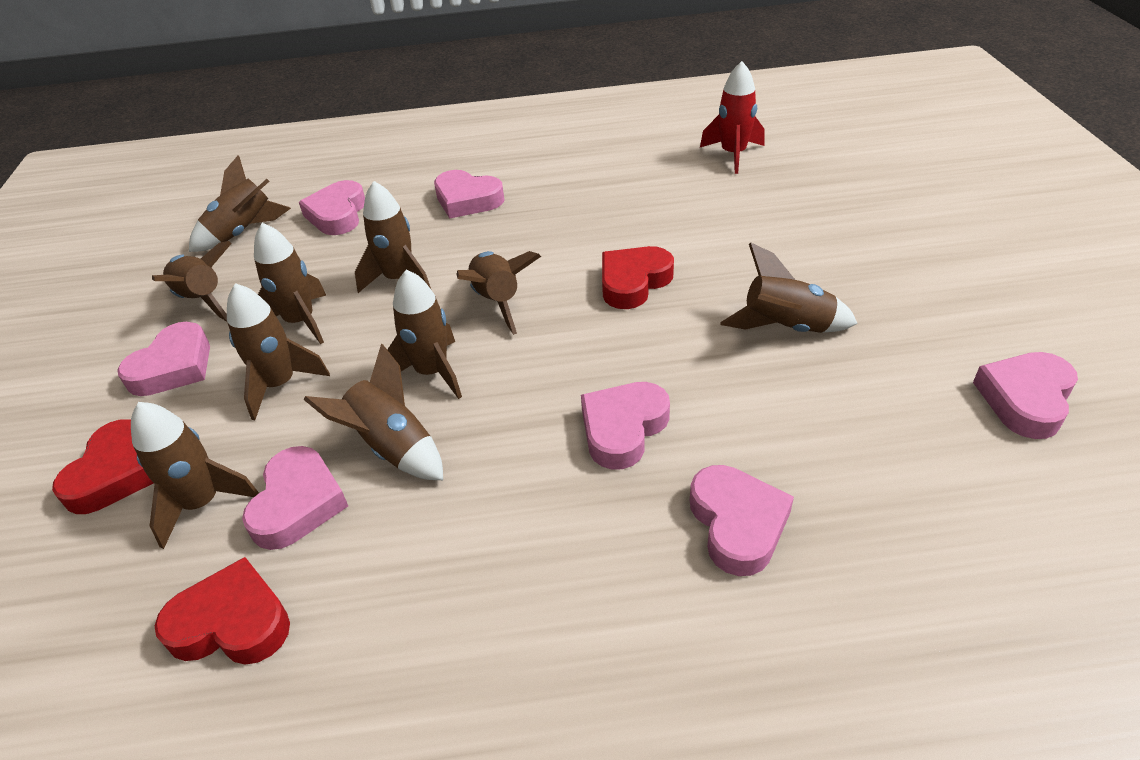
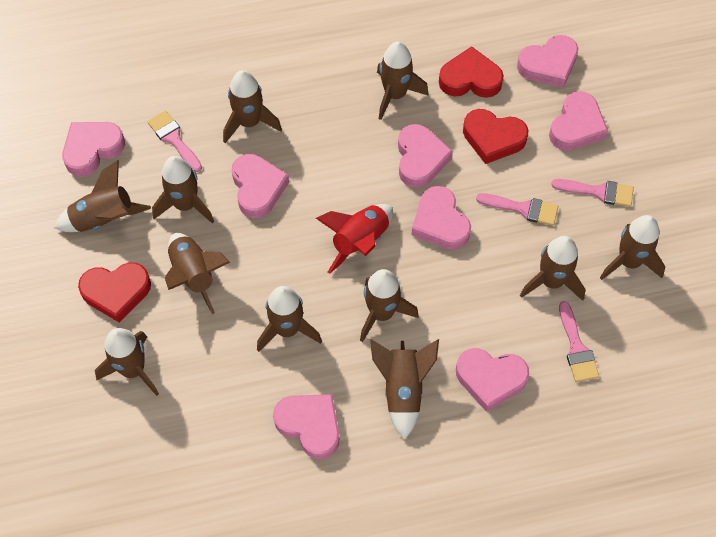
brown rocket: 10 -> 11
pink brush: 0 -> 4
pink heart: 7 -> 8

